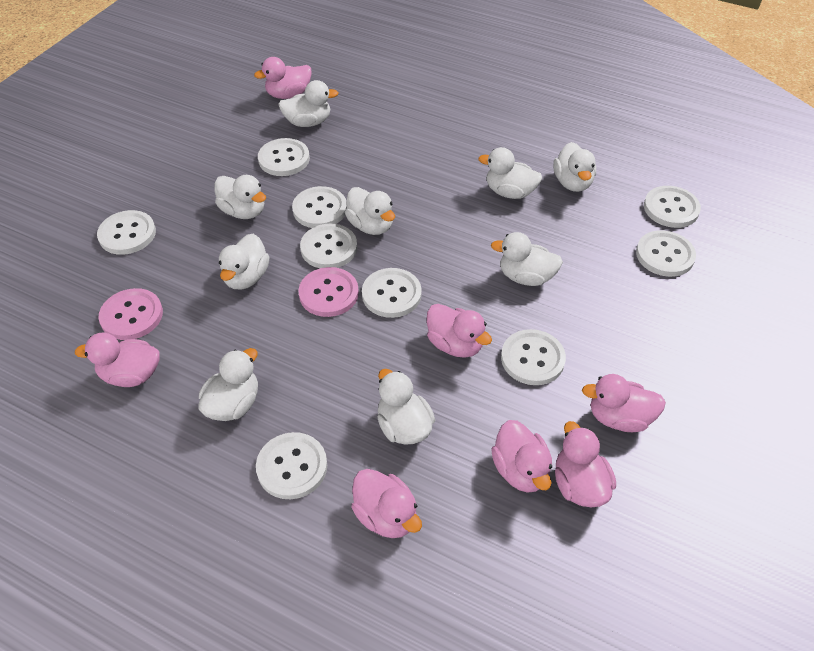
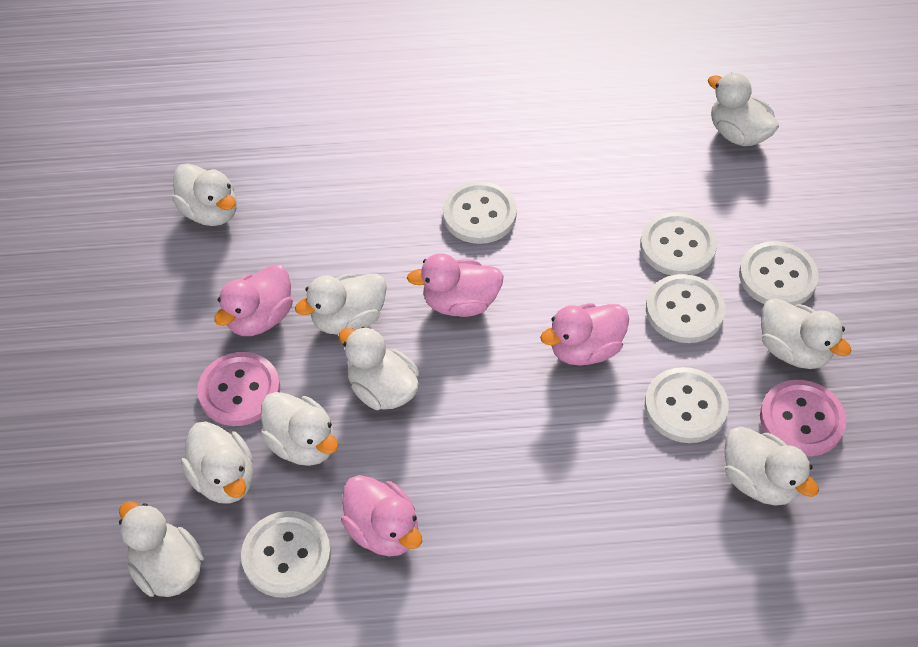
pink duck: 7 -> 4
white button: 9 -> 6

